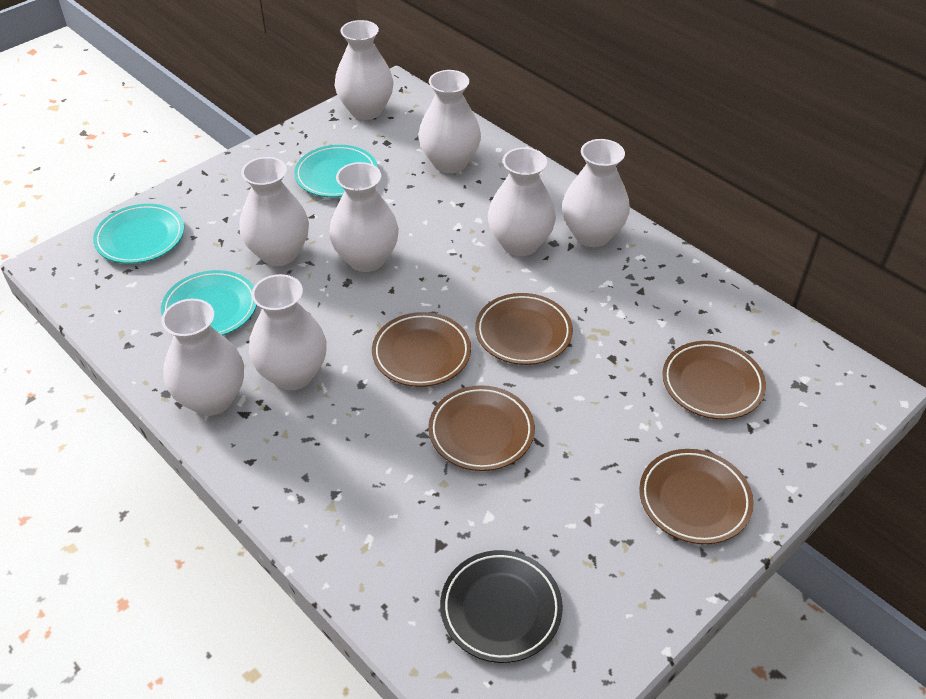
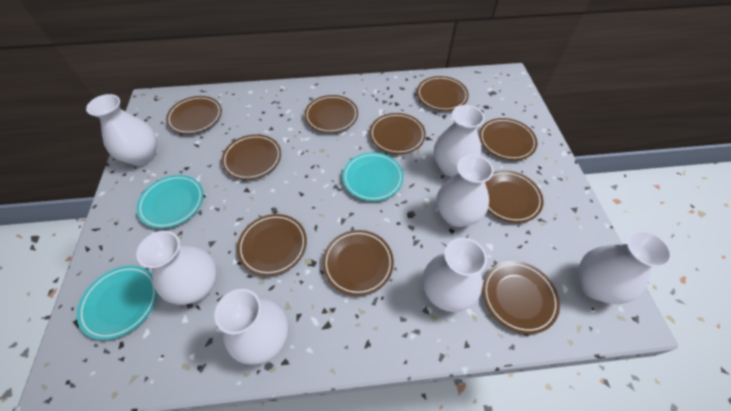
black plate: 1 -> 0
brown plate: 5 -> 10
white vase: 8 -> 7

